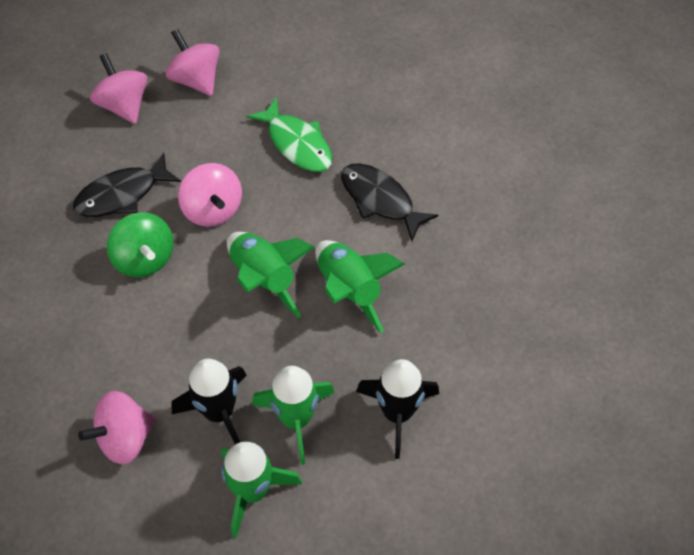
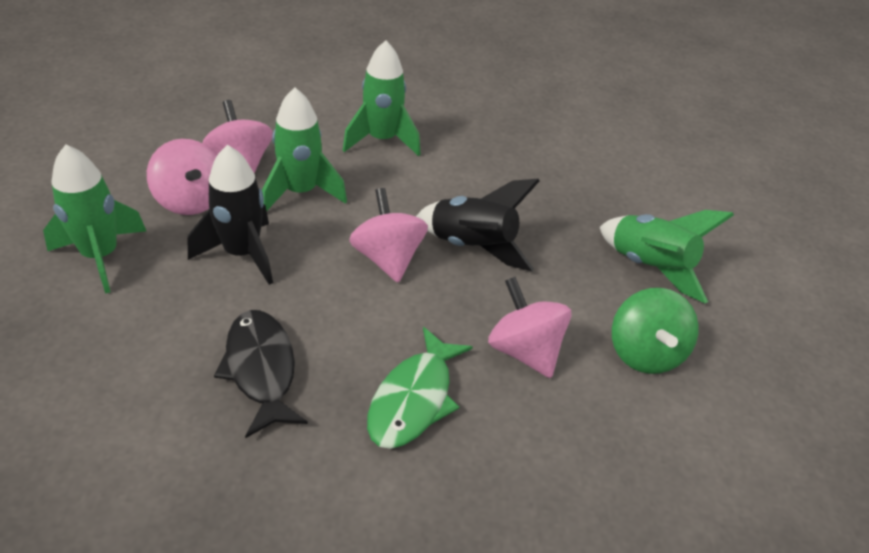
black fish: 2 -> 1

